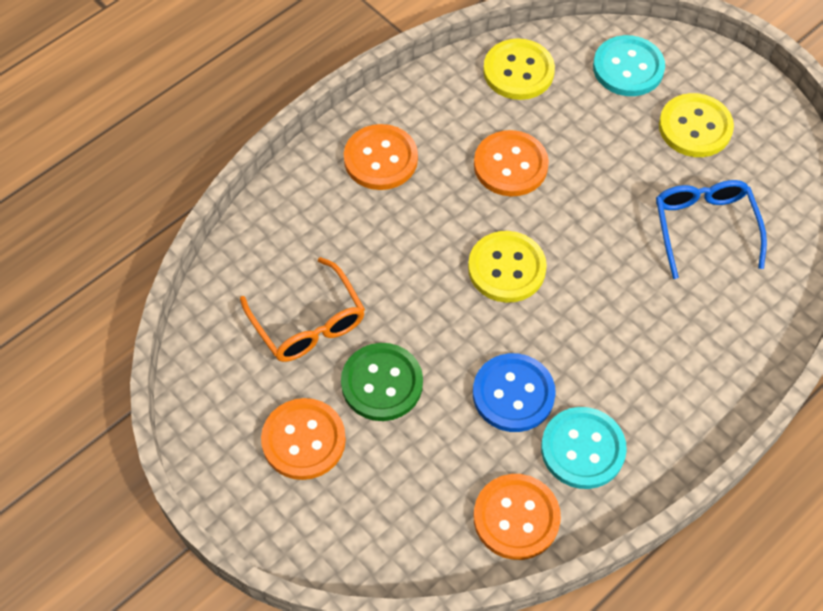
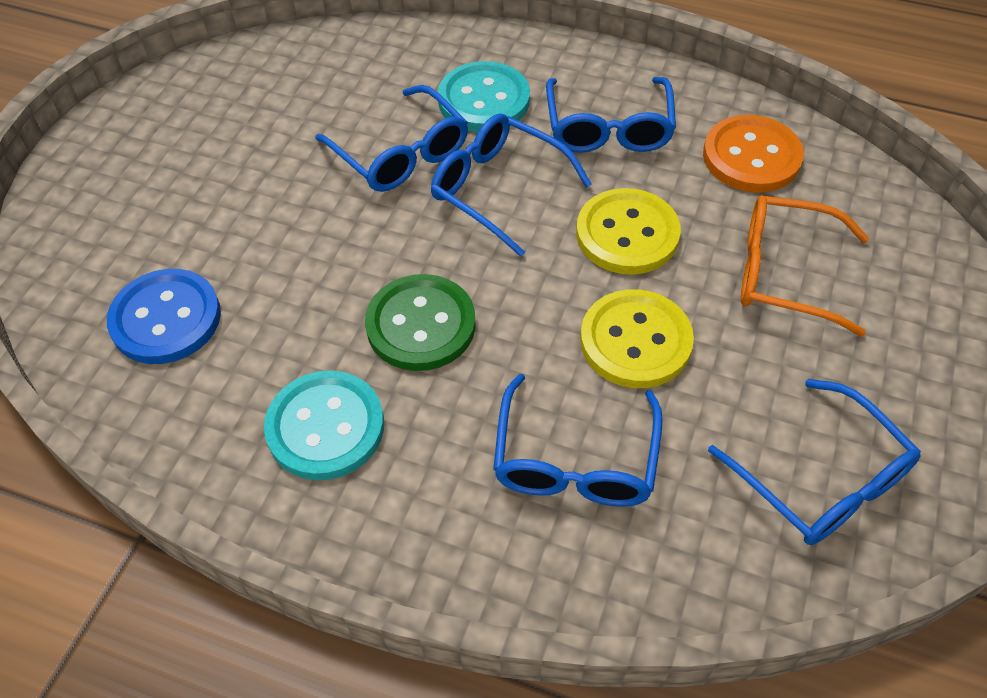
blue glasses: 1 -> 5
orange button: 4 -> 1
yellow button: 3 -> 2

